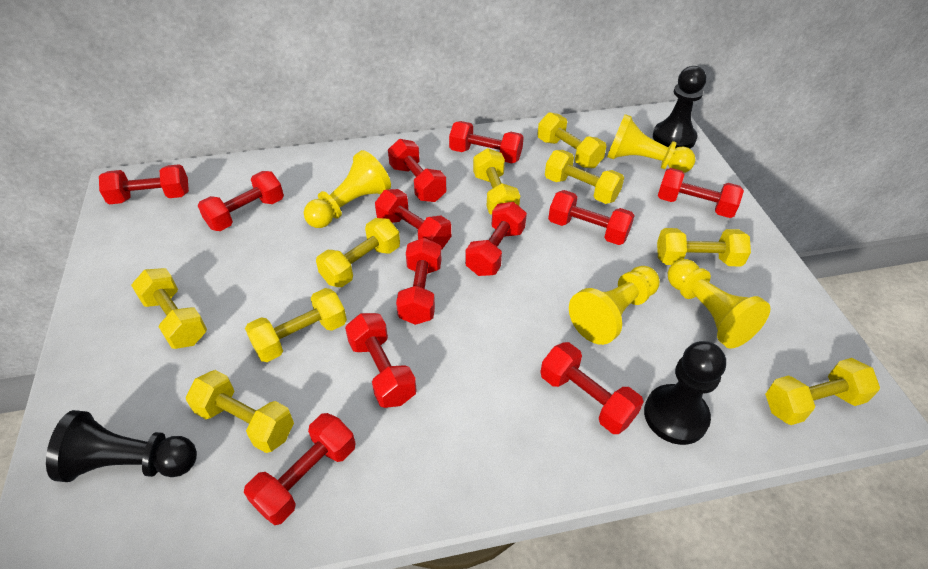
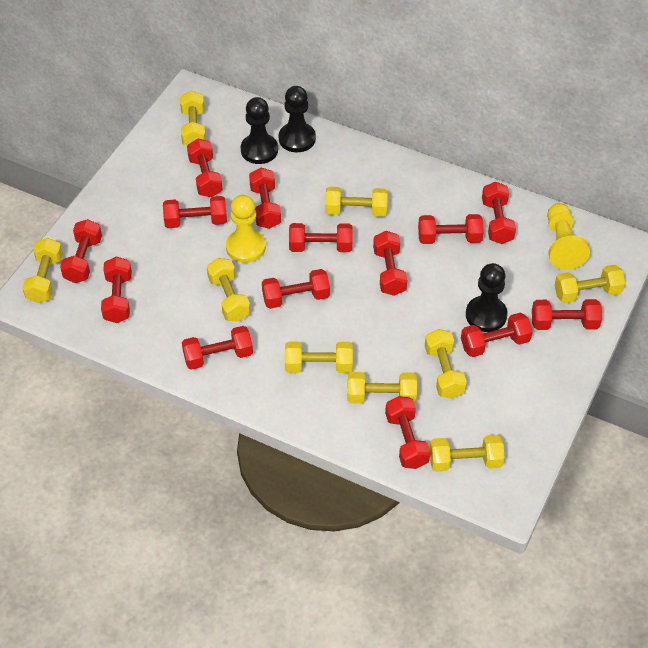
red dumbbell: 12 -> 14
yellow pawn: 4 -> 2

